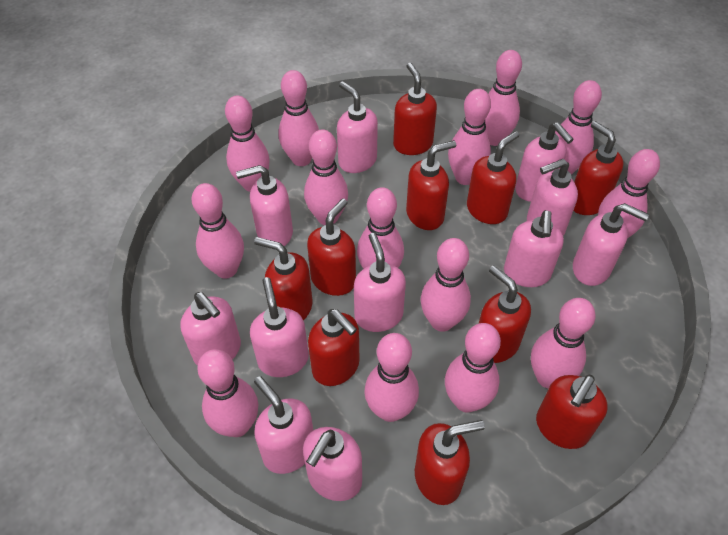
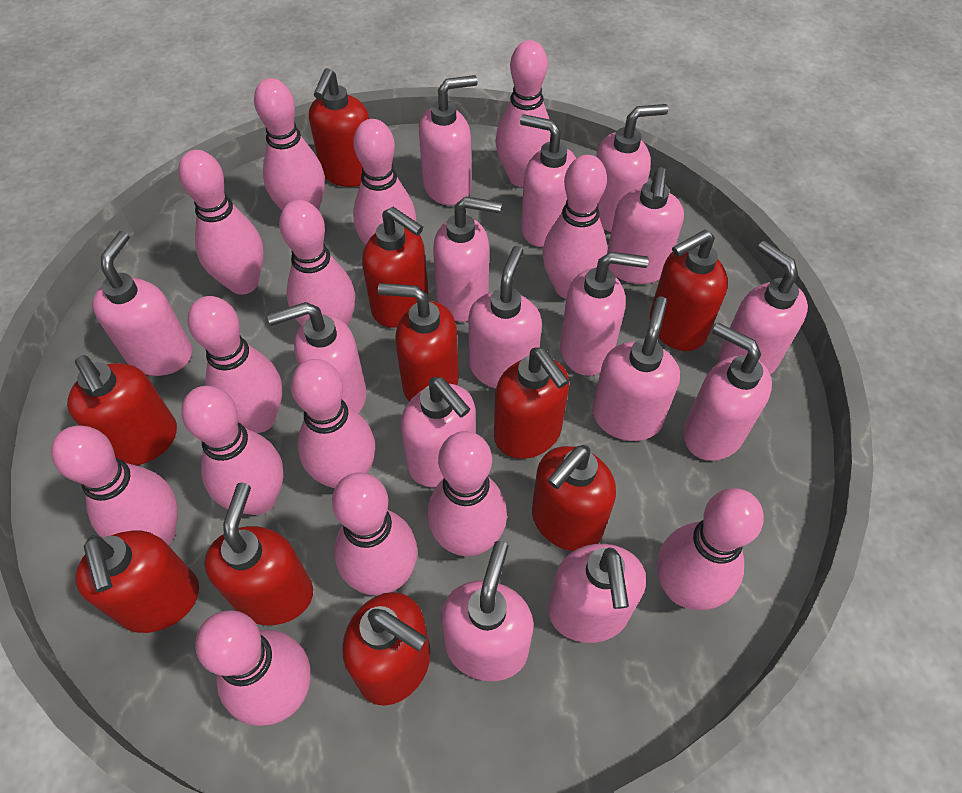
pink soap dispenser: 11 -> 15

